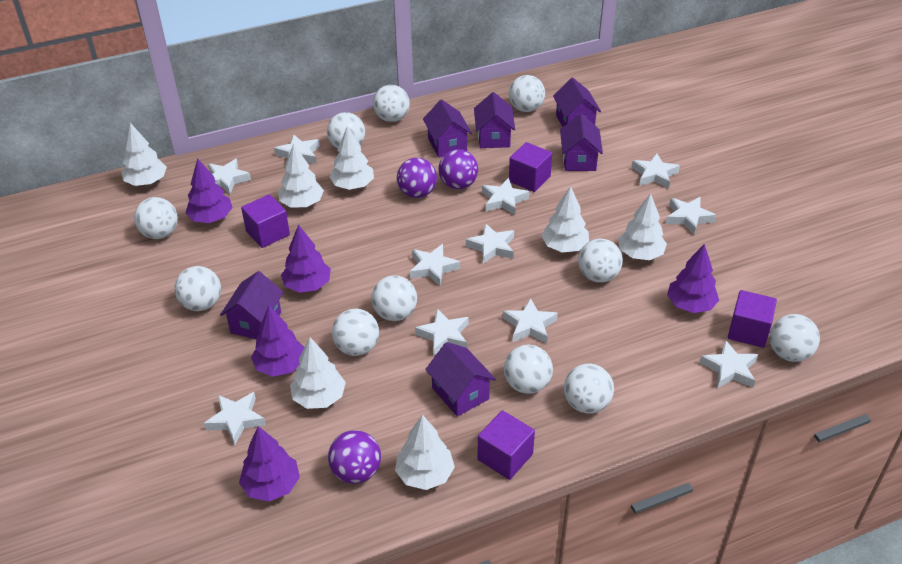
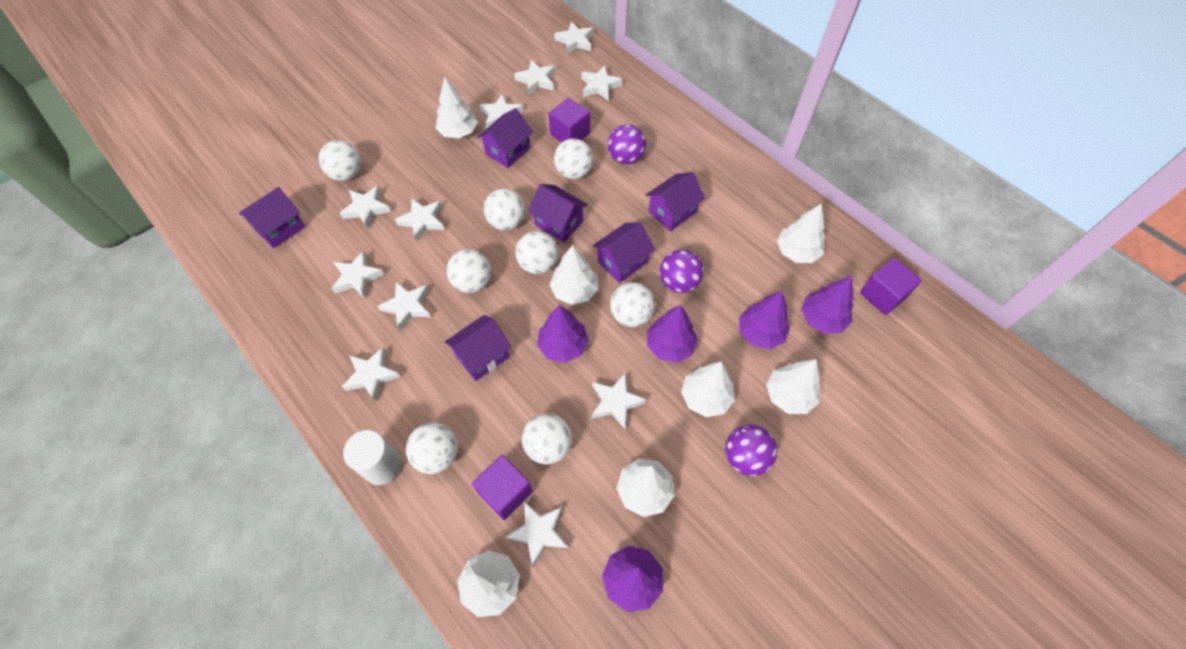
purple cube: 4 -> 3
white ball: 11 -> 8
white cylinder: 0 -> 1

